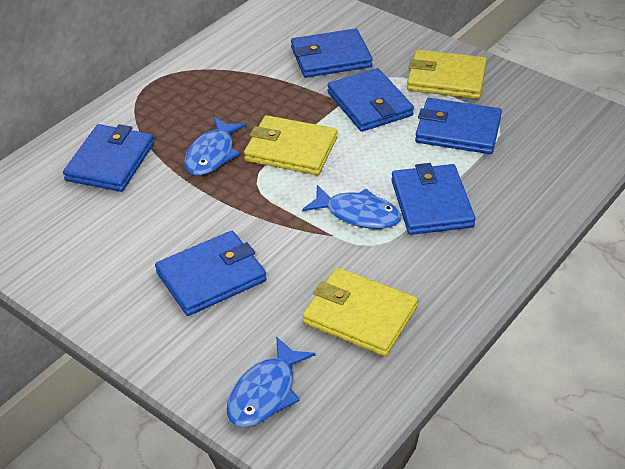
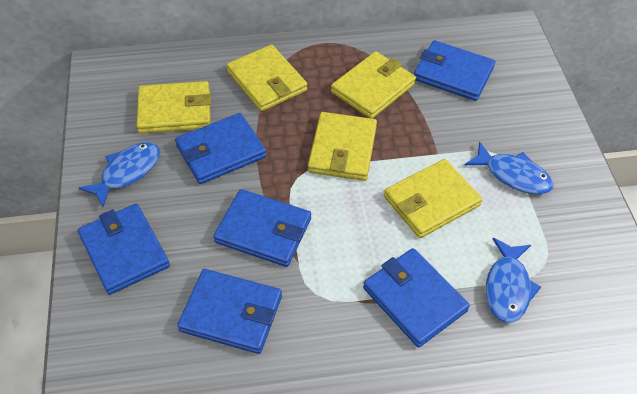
yellow wallet: 3 -> 5

